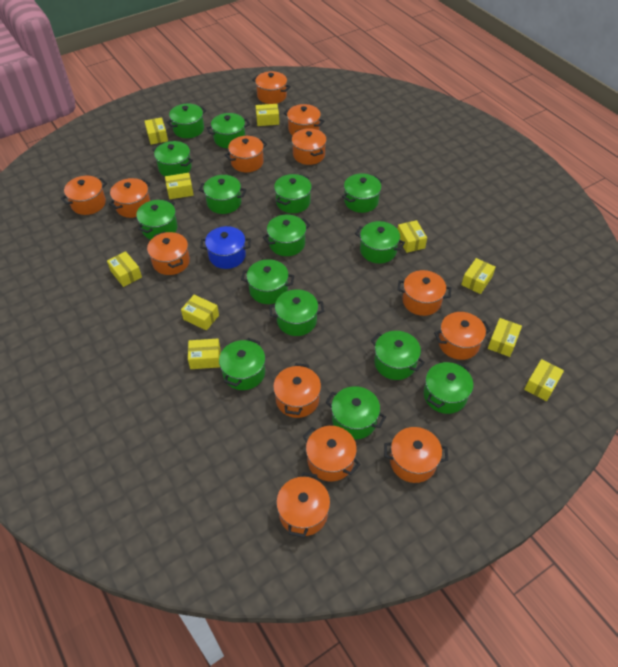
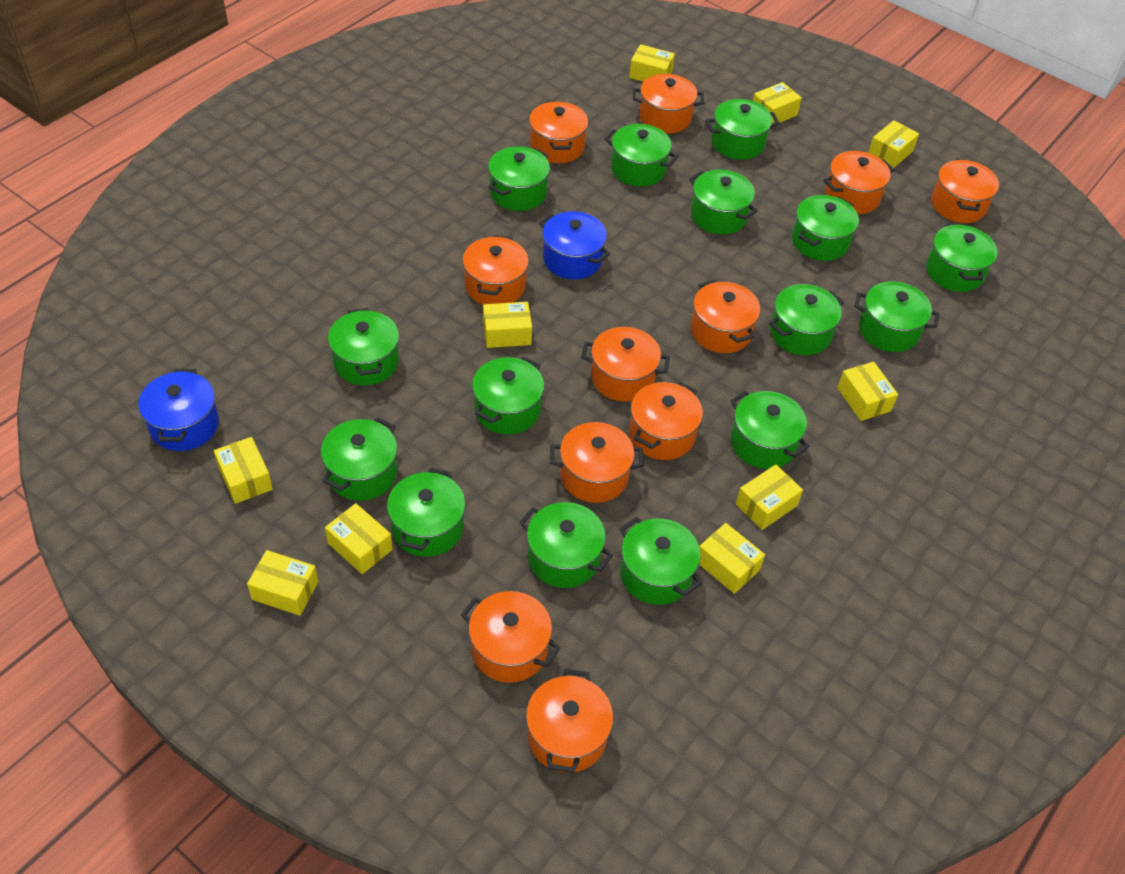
blue pot: 1 -> 2
orange pot: 13 -> 11

